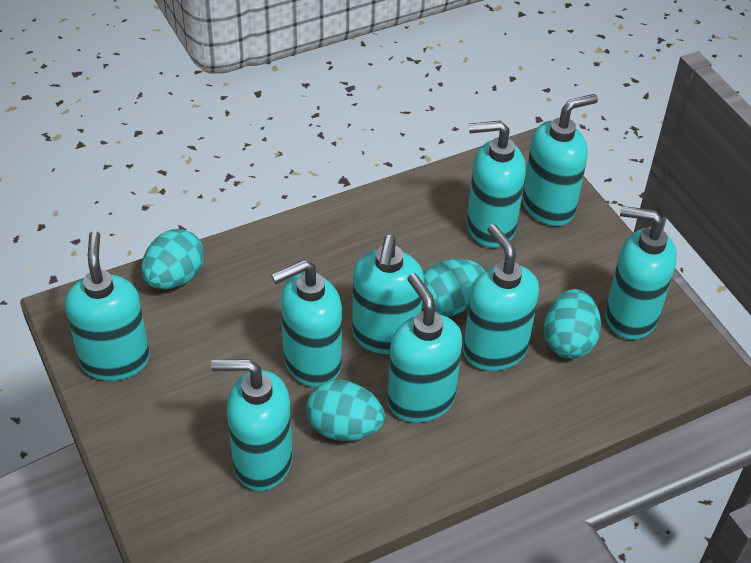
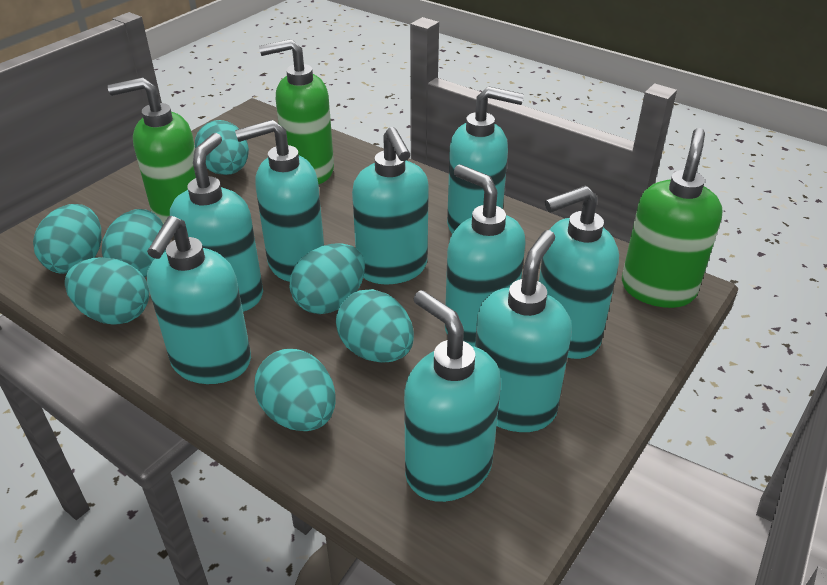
green soap dispenser: 0 -> 3
turquoise egg: 4 -> 7

